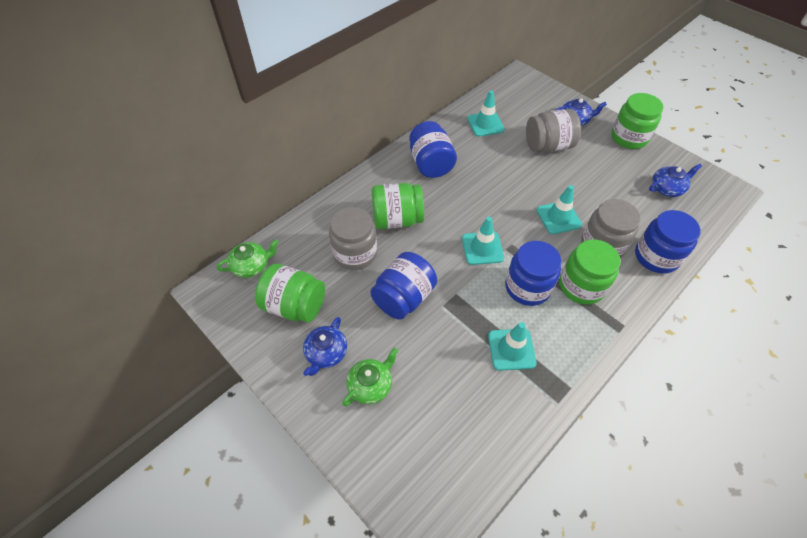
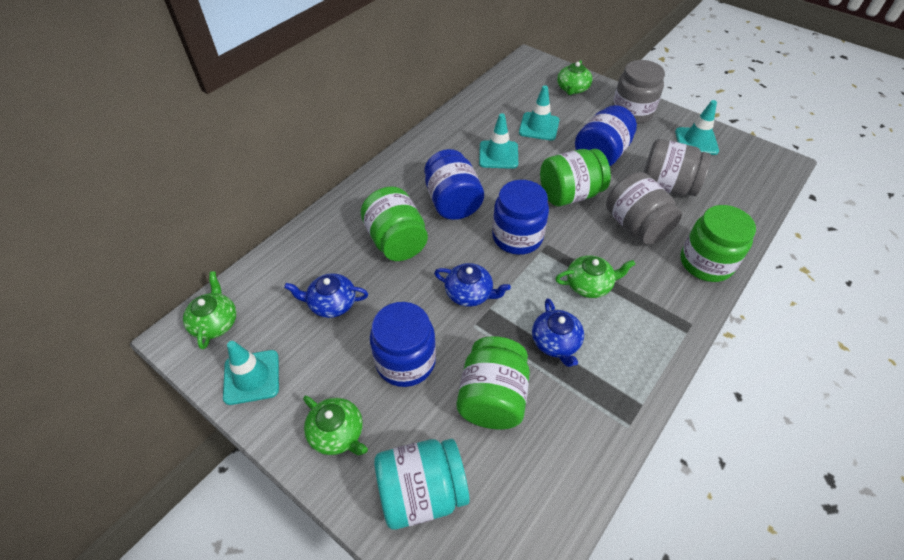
green teapot: 2 -> 4
turquoise jar: 0 -> 1

